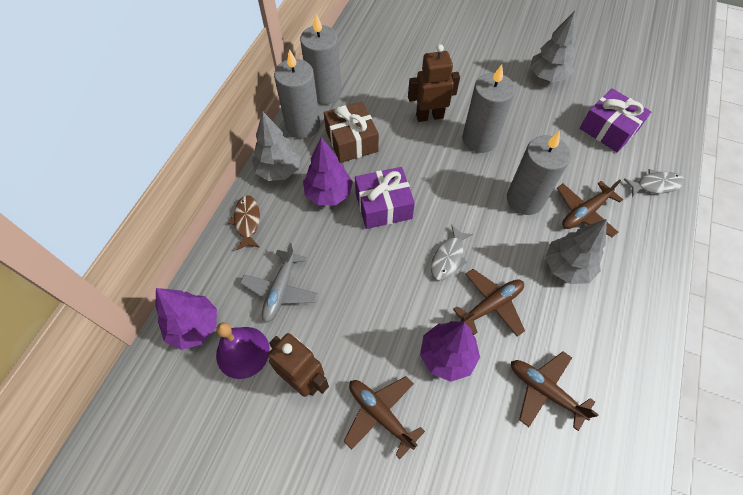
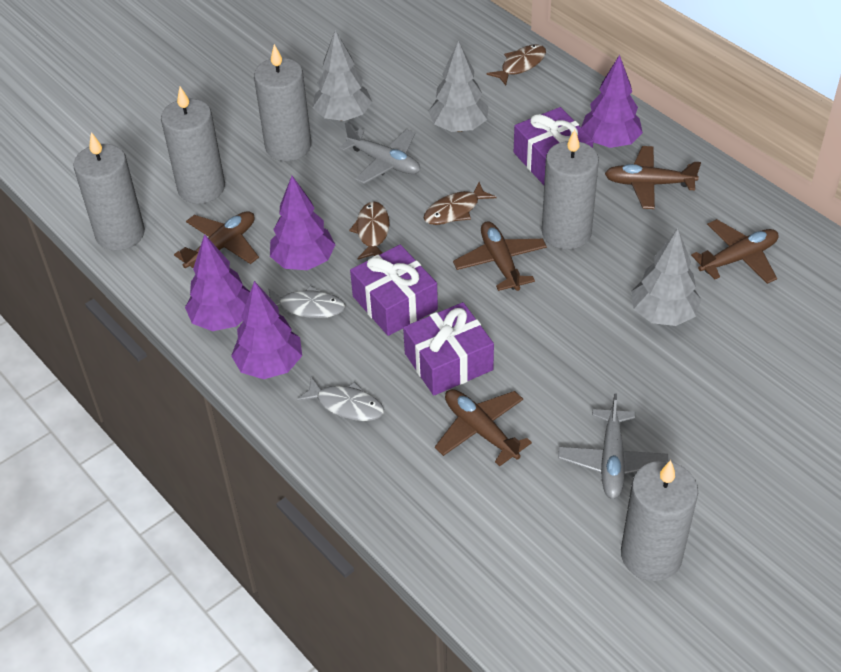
brown fish: 1 -> 3
brown gift: 1 -> 0
brown plane: 4 -> 5
brown robot: 2 -> 0
grey candle: 4 -> 5
grey plane: 1 -> 2
purple bell: 1 -> 0
purple gift: 2 -> 3
purple tree: 3 -> 4

